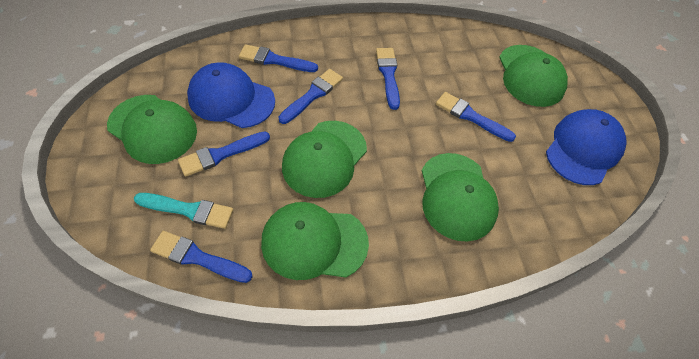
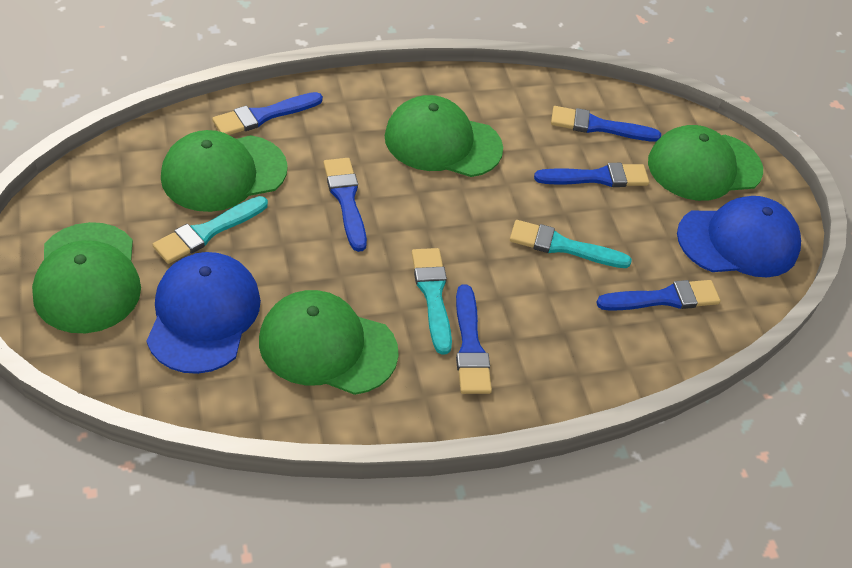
turquoise brush: 1 -> 3

